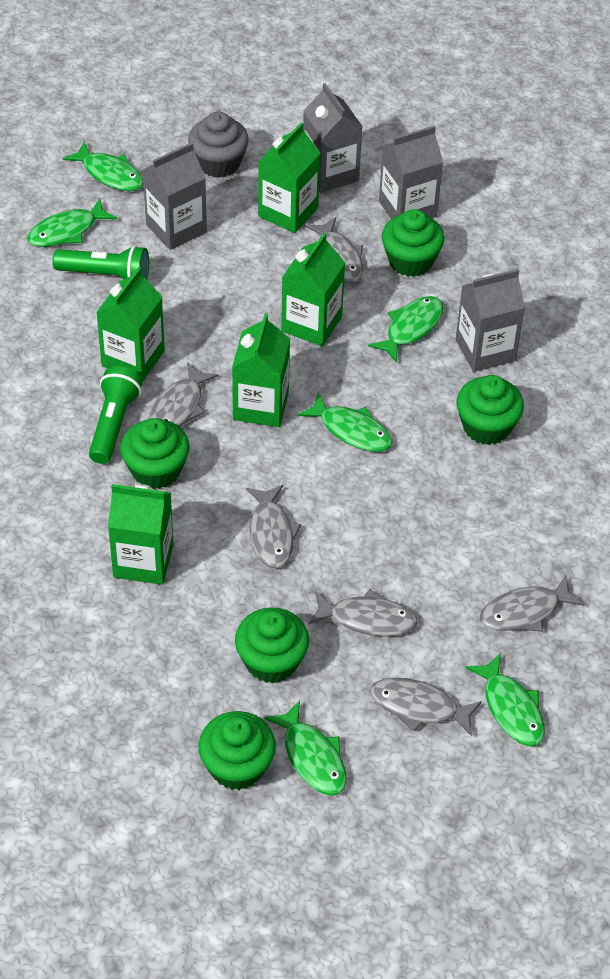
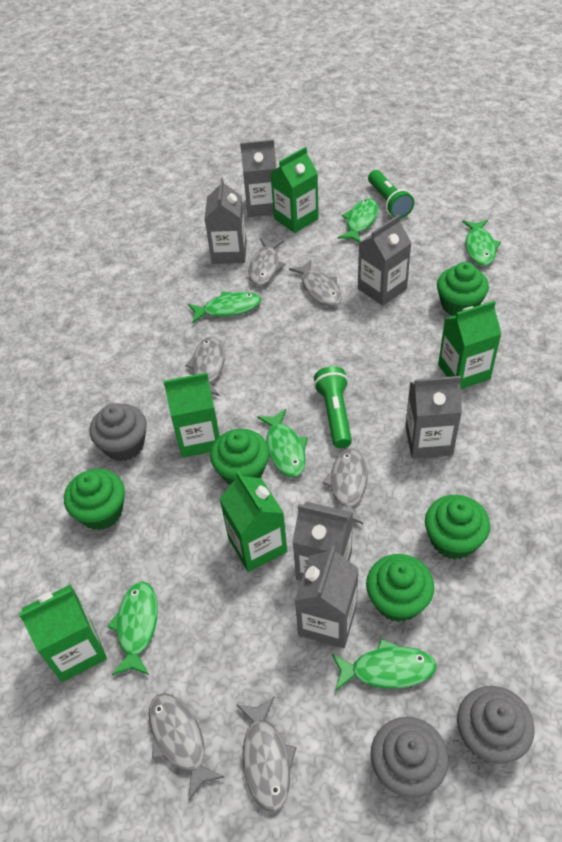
grey carton: 4 -> 6
grey cupcake: 1 -> 3

